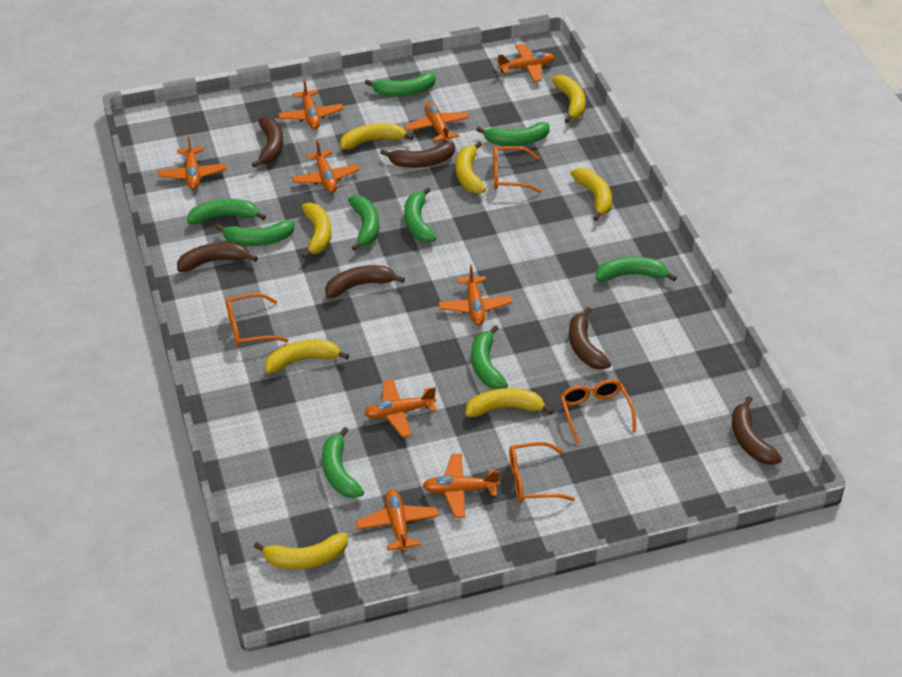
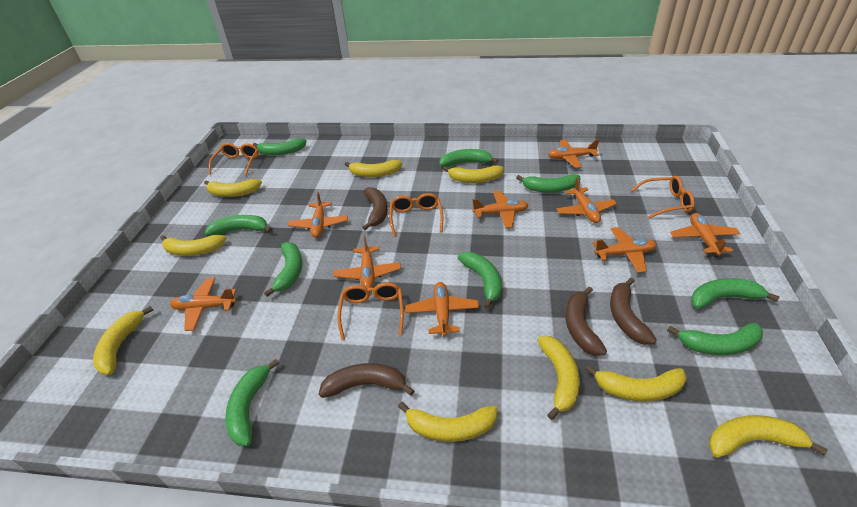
brown banana: 6 -> 4
yellow banana: 8 -> 9

